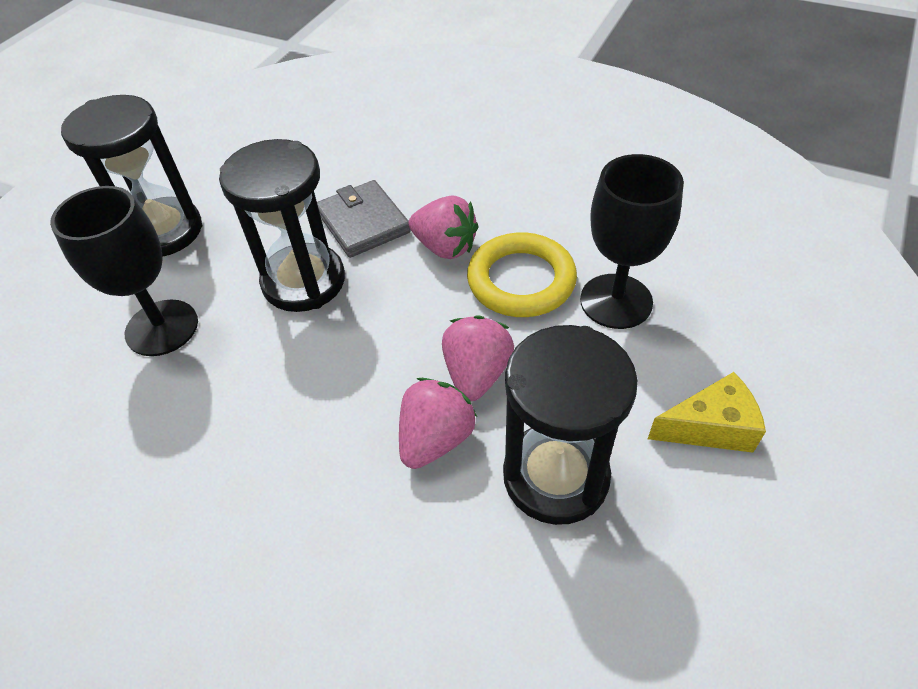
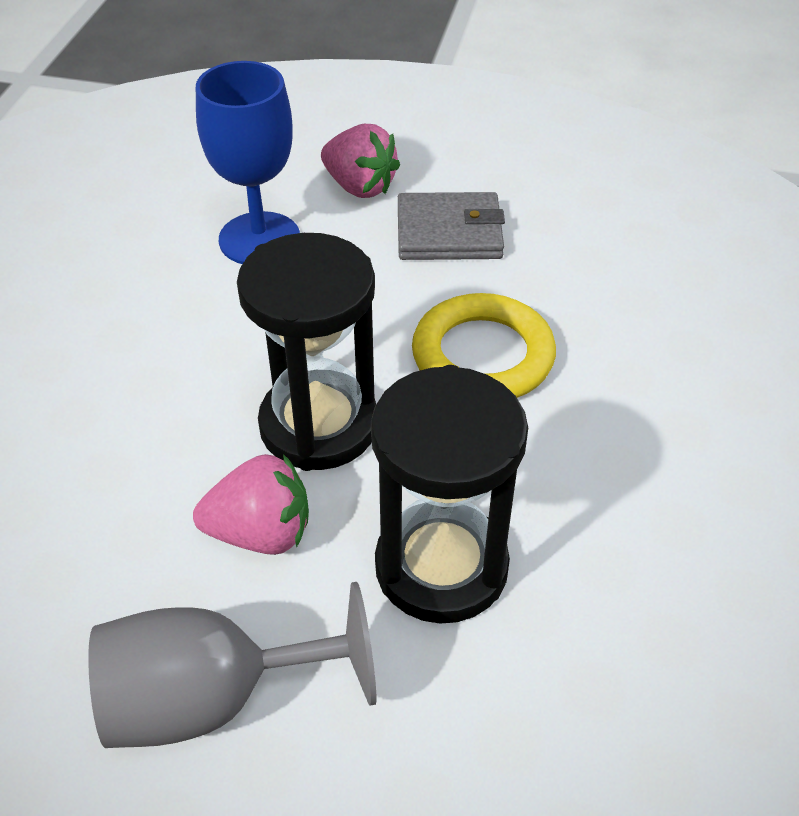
black goblet: 2 -> 0
black hourglass: 3 -> 2
blue goblet: 0 -> 1
grey goblet: 0 -> 1
pink strawberry: 3 -> 2
yellow cheese: 1 -> 0

